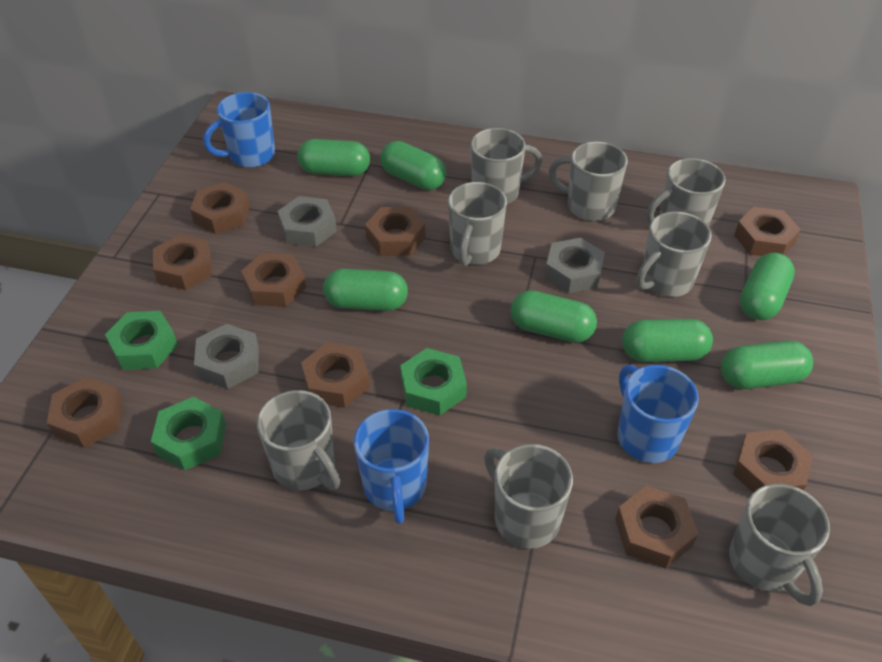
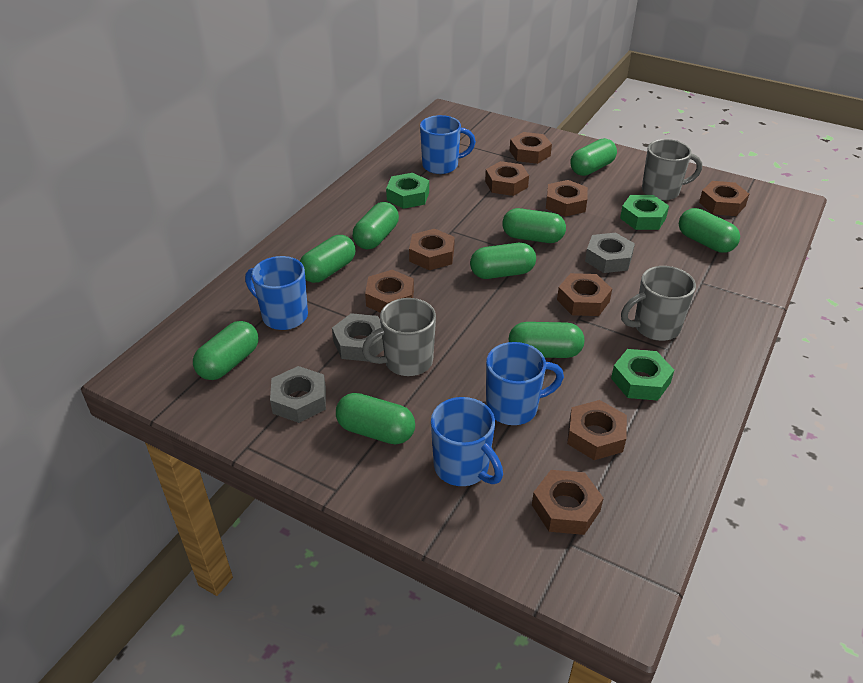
blue mug: 3 -> 4
green capsule: 7 -> 9
grey mug: 8 -> 3

